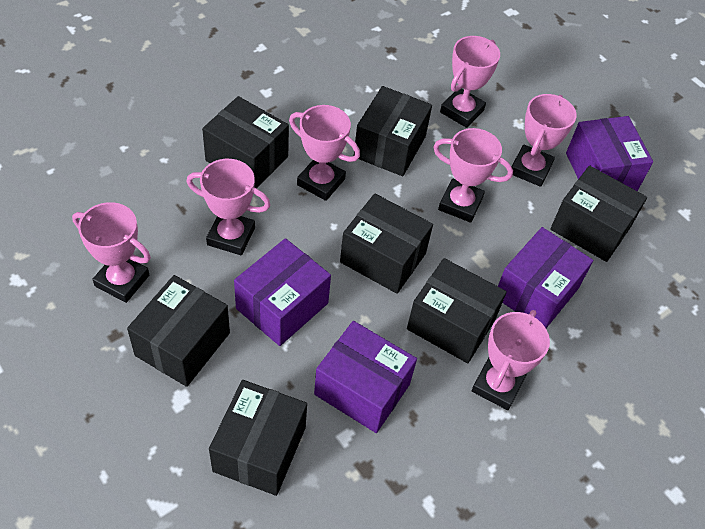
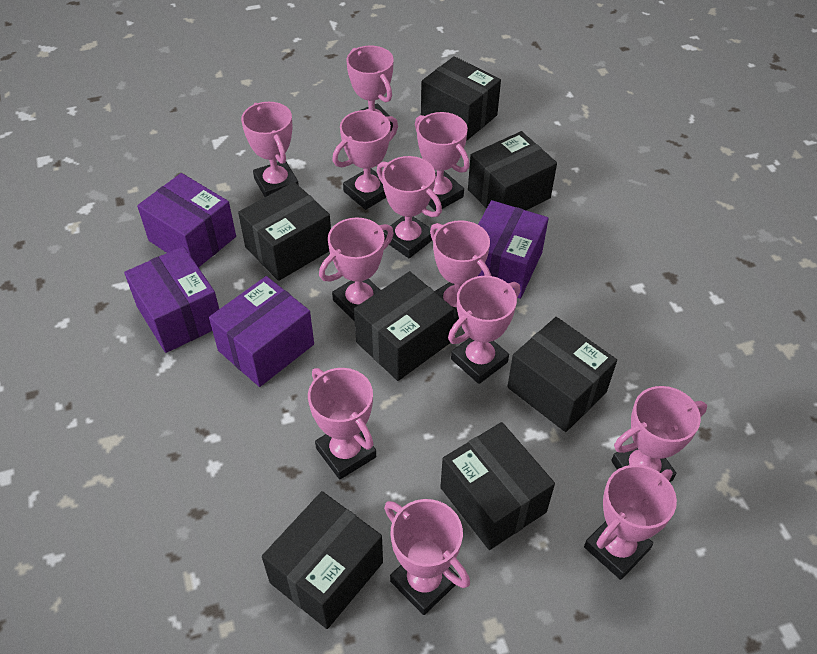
pink trophy: 7 -> 12

